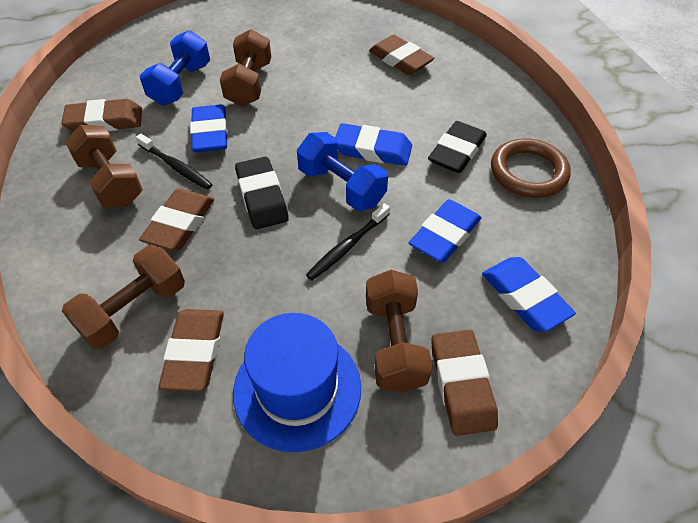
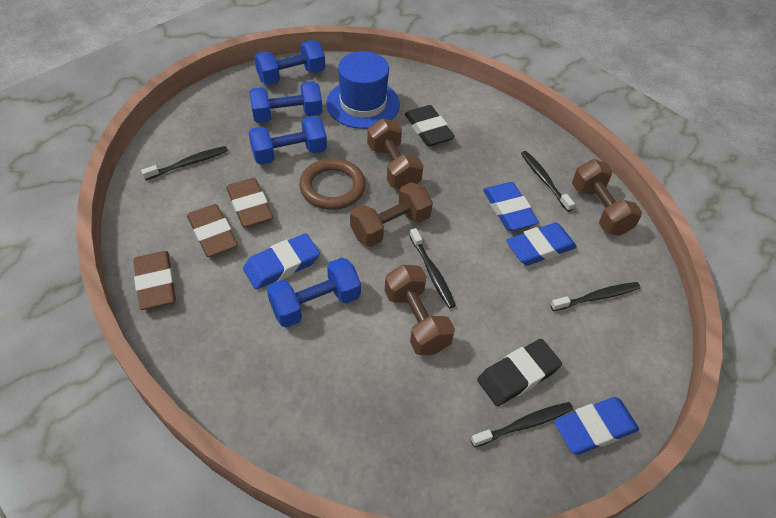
black toothbrush: 2 -> 5
blue dumbbell: 2 -> 4
brown eraser: 5 -> 3

